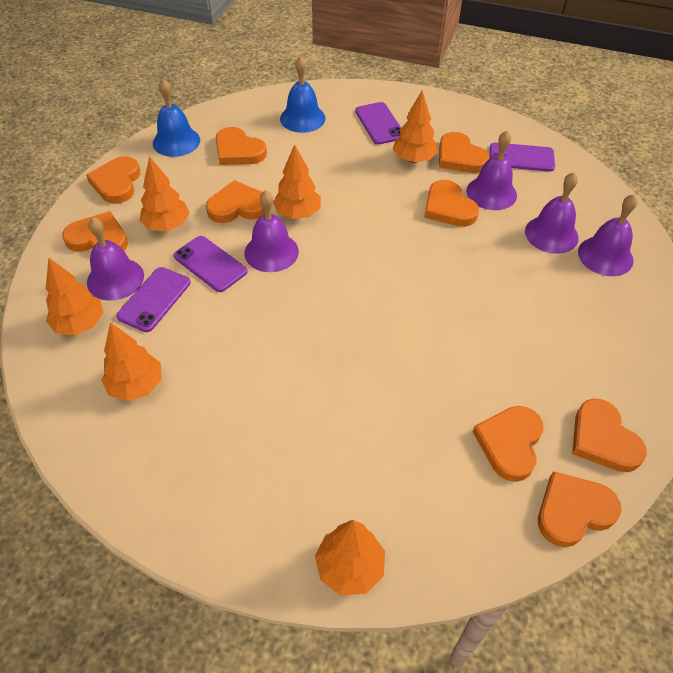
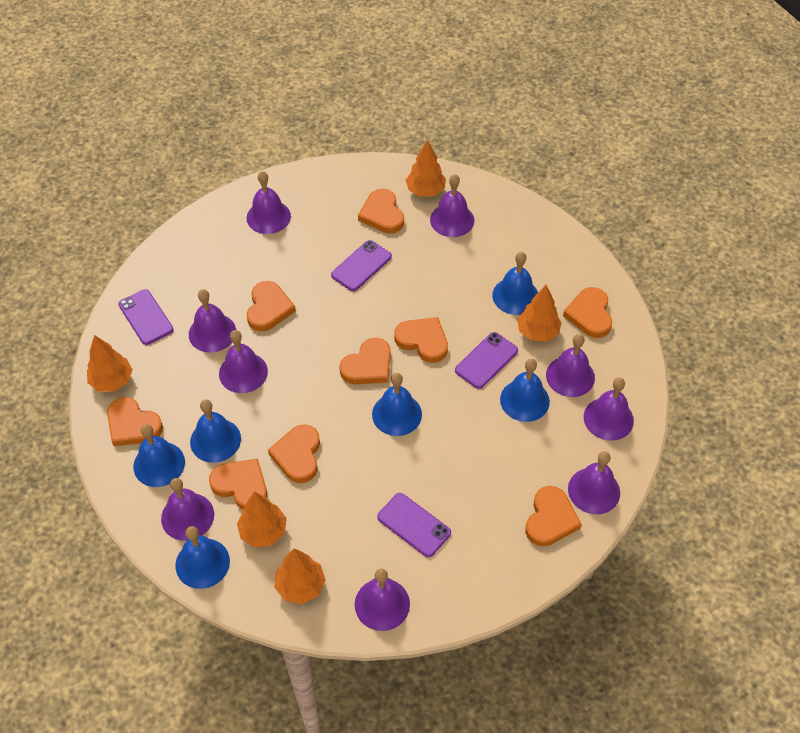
blue bell: 2 -> 6
orange tree: 6 -> 5
purple bell: 5 -> 9

